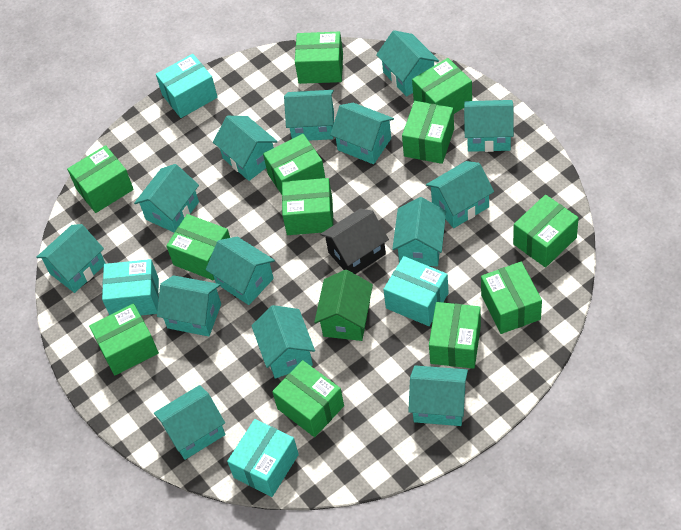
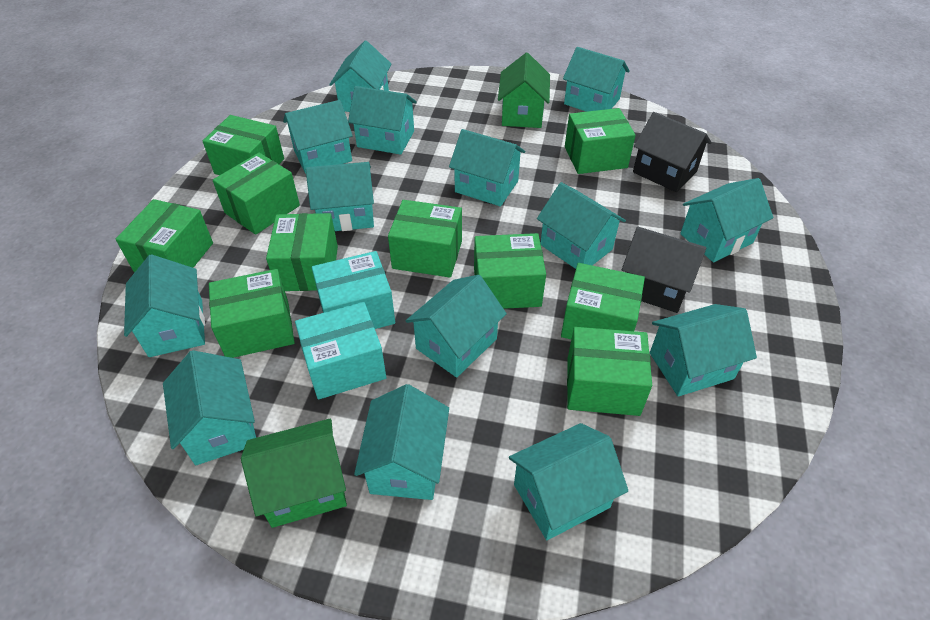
black house: 1 -> 2
green box: 12 -> 10
green house: 1 -> 2
turquoise box: 4 -> 2

